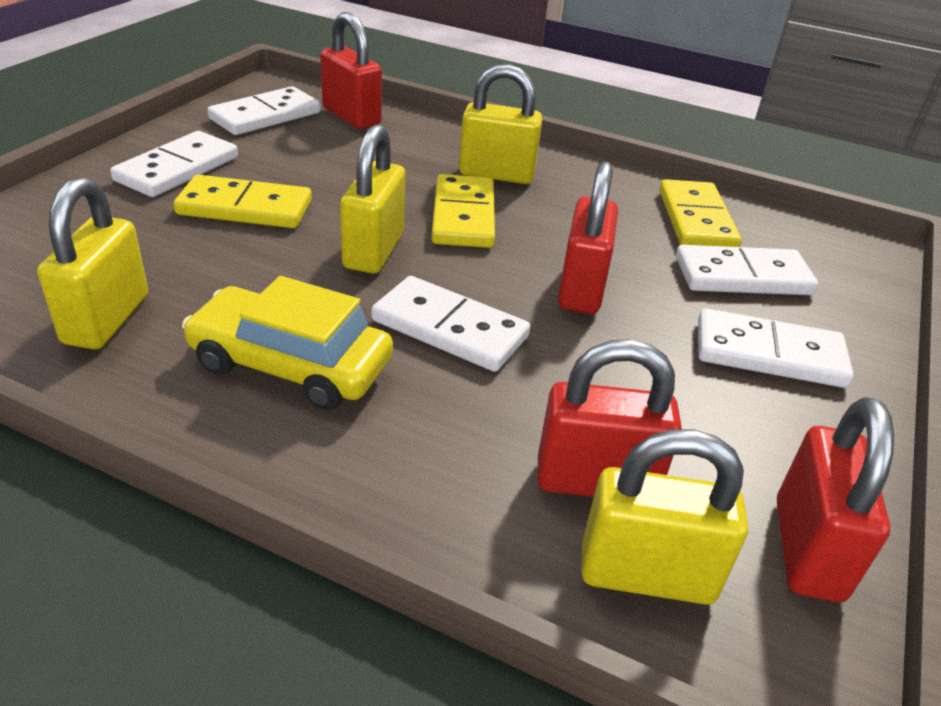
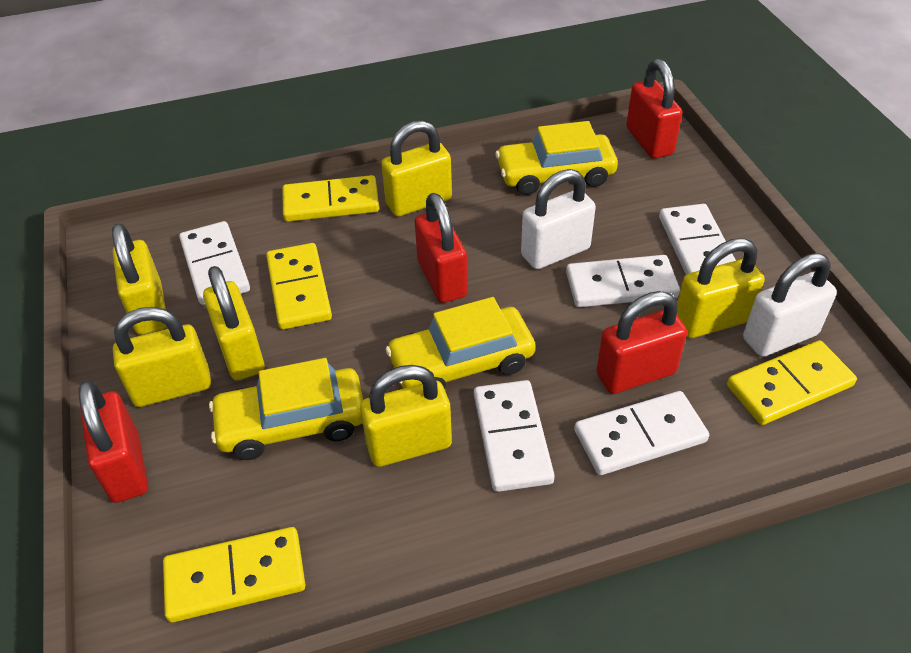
white padlock: 0 -> 2
yellow car: 1 -> 3
yellow domino: 3 -> 4
yellow padlock: 4 -> 6

